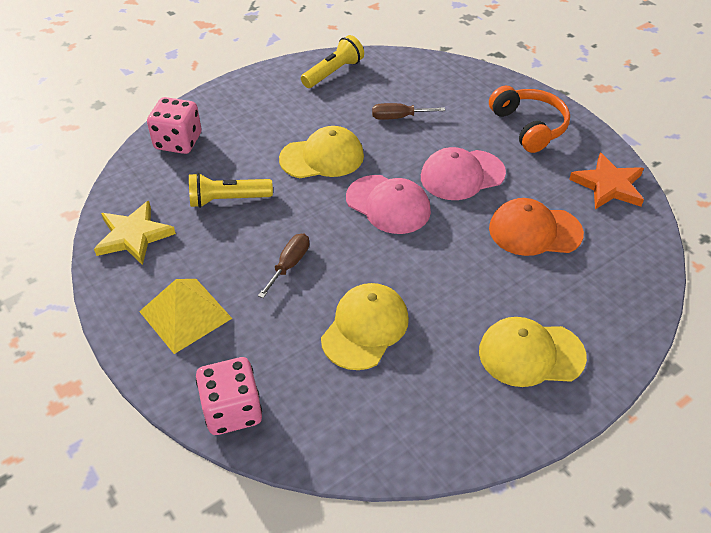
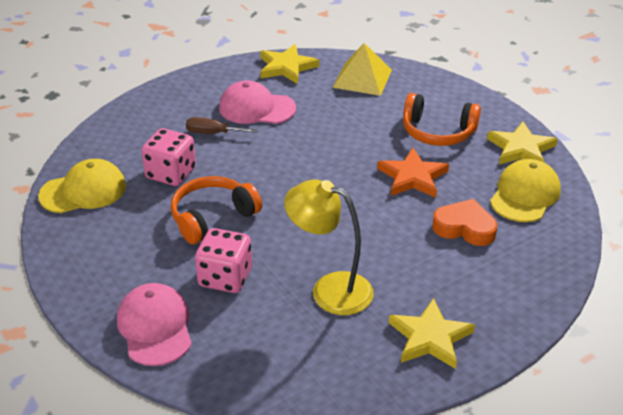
brown screwdriver: 2 -> 1
orange cap: 1 -> 0
orange headphones: 1 -> 2
orange heart: 0 -> 1
yellow cap: 3 -> 2
yellow flashlight: 2 -> 0
yellow lamp: 0 -> 1
yellow star: 1 -> 3

